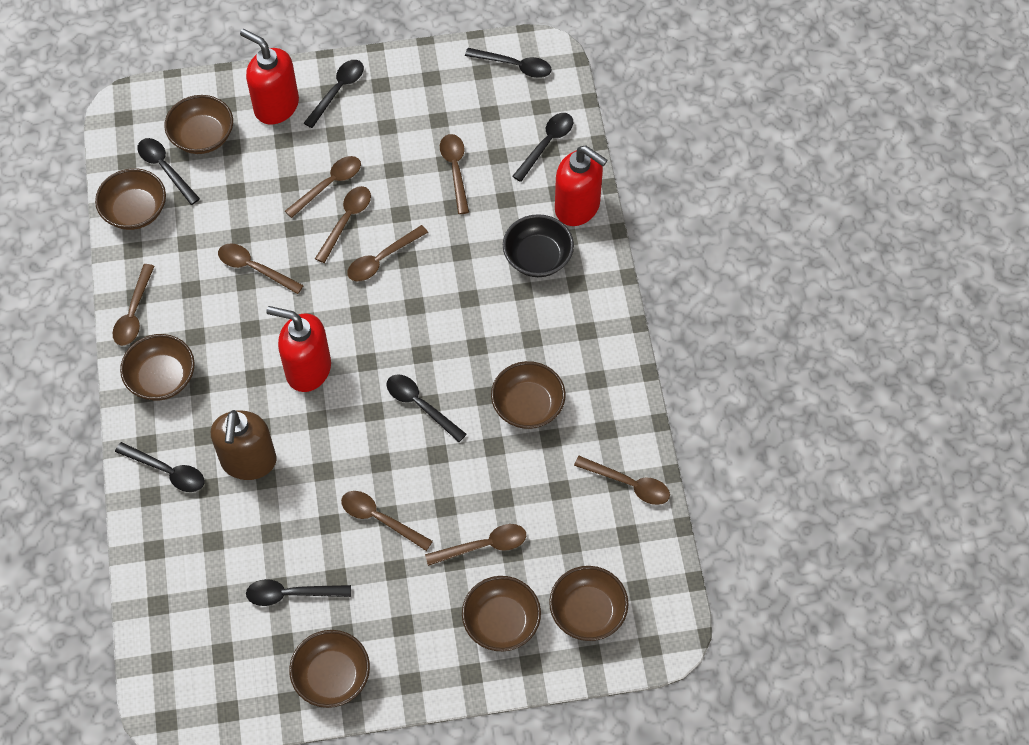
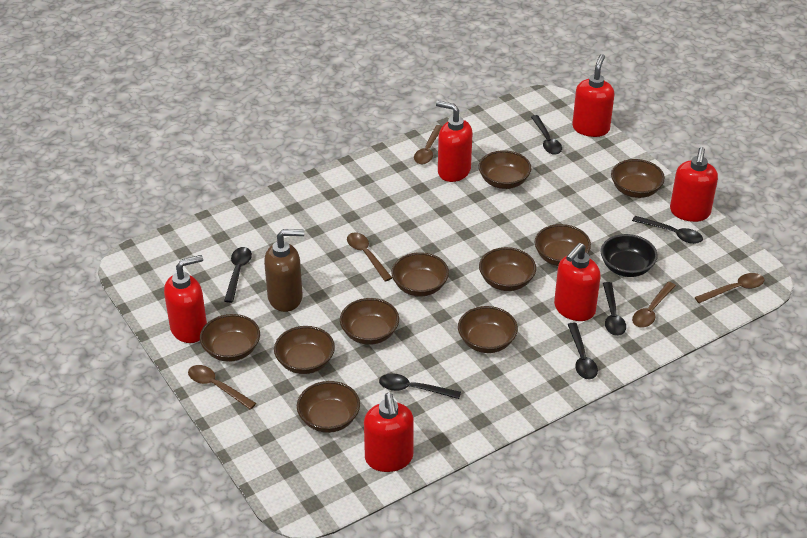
black spoon: 7 -> 6
brown bowl: 7 -> 10
brown spoon: 9 -> 5
red soap dispenser: 3 -> 6

